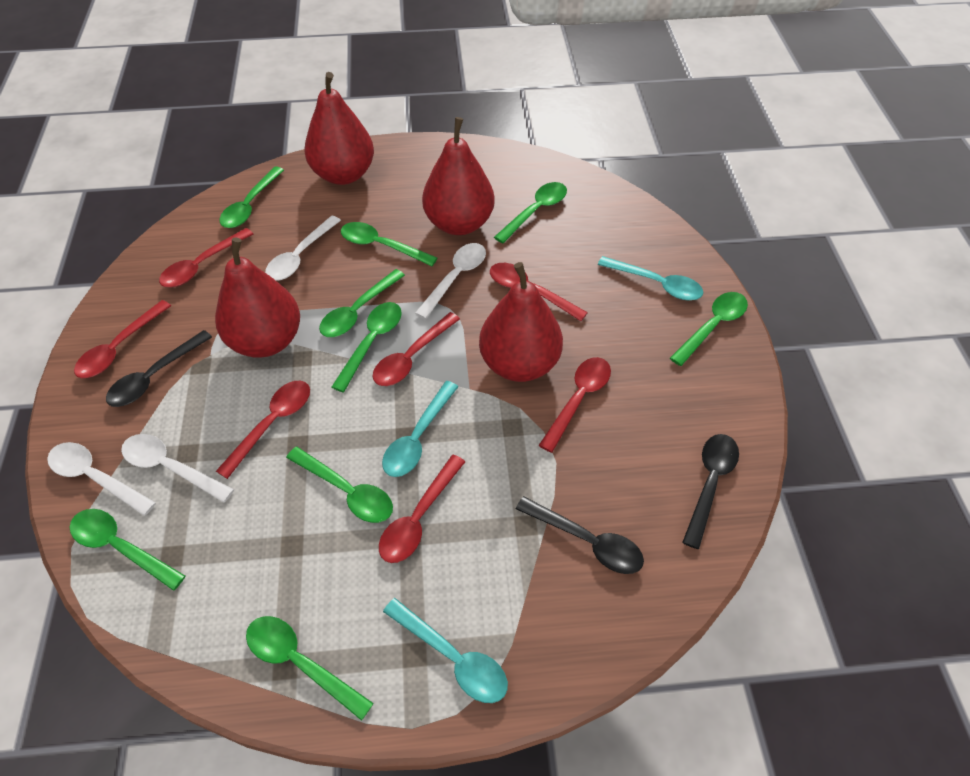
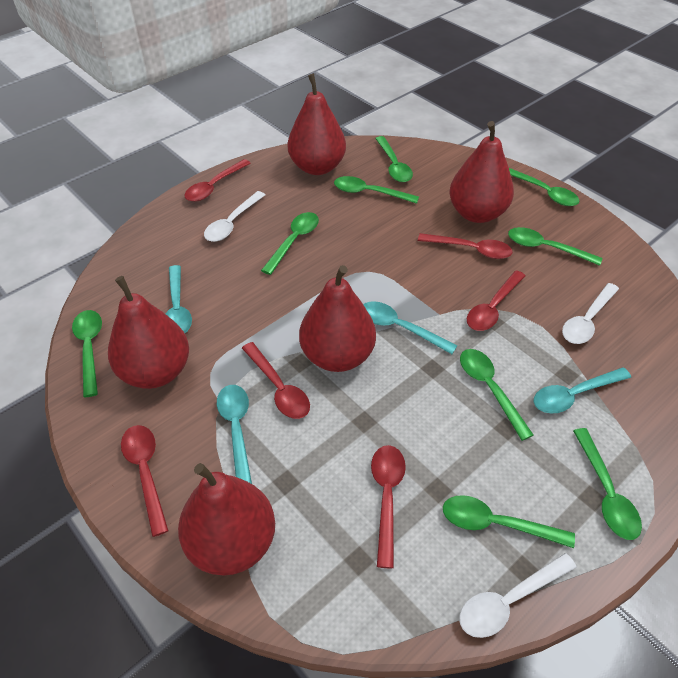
black spoon: 3 -> 0
red pear: 4 -> 5
red spoon: 7 -> 6
turquoise spoon: 3 -> 4
white spoon: 4 -> 3

